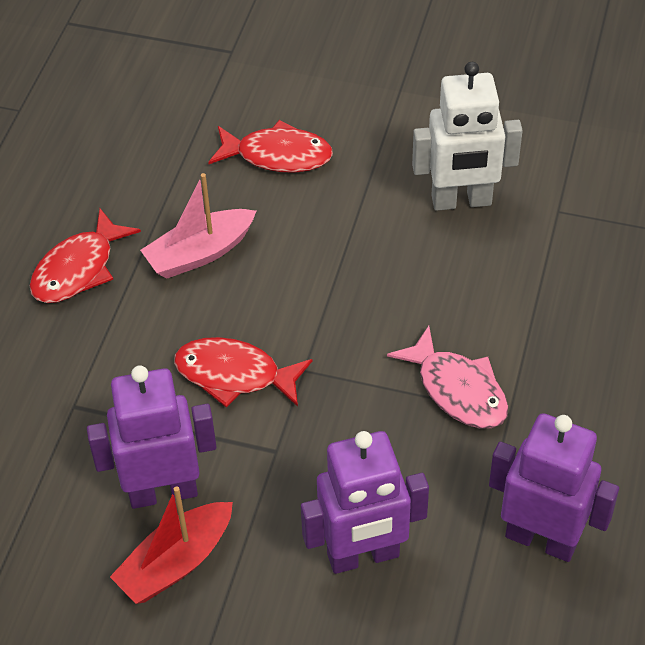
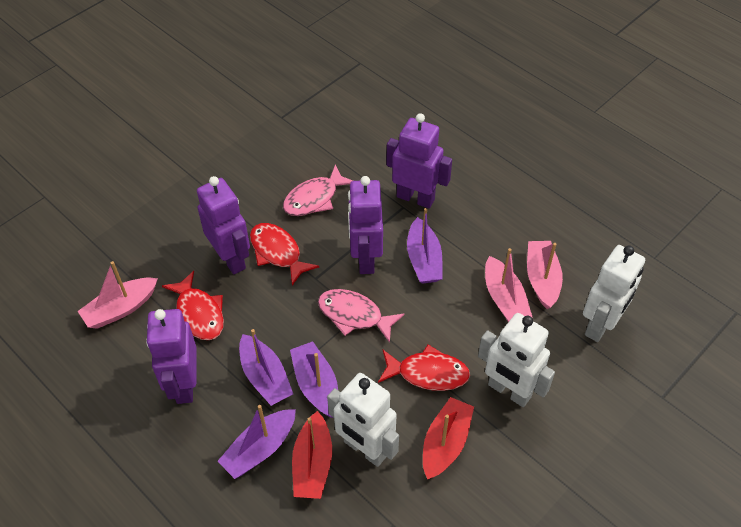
pink boat: 1 -> 3
pink fish: 1 -> 2
purple boat: 0 -> 4
purple robot: 3 -> 4
red boat: 1 -> 2
white robot: 1 -> 3

